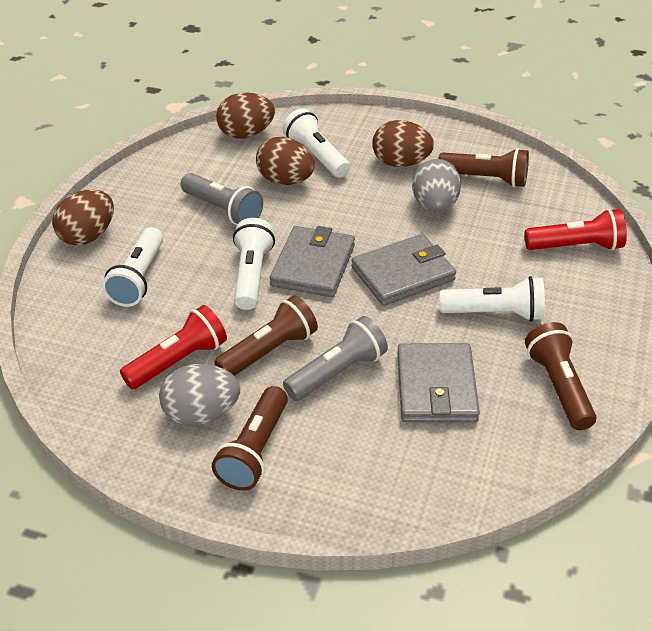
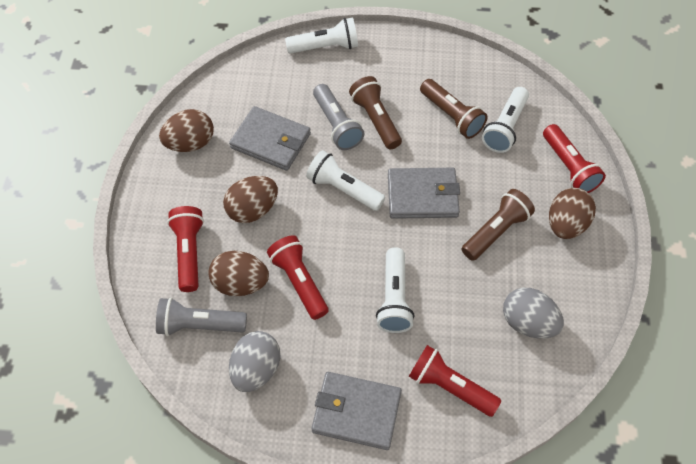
brown flashlight: 4 -> 3
red flashlight: 2 -> 4

